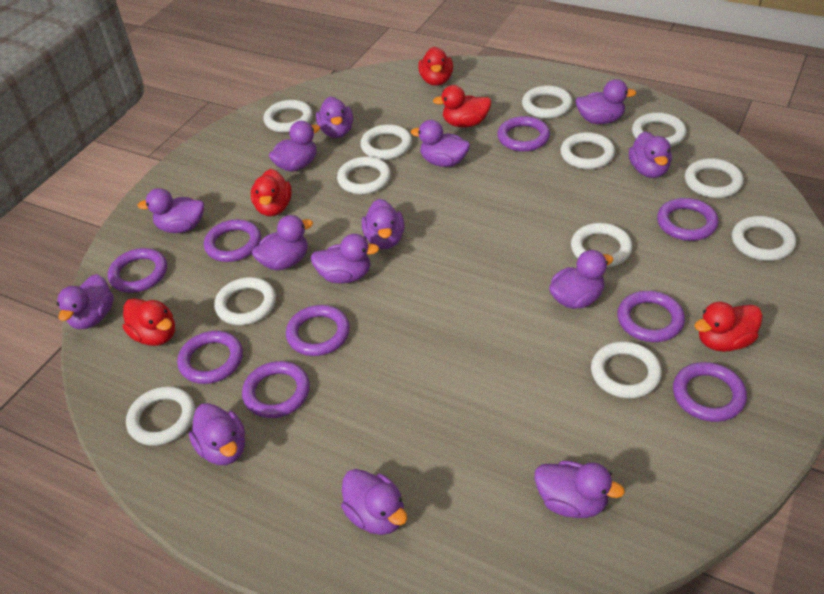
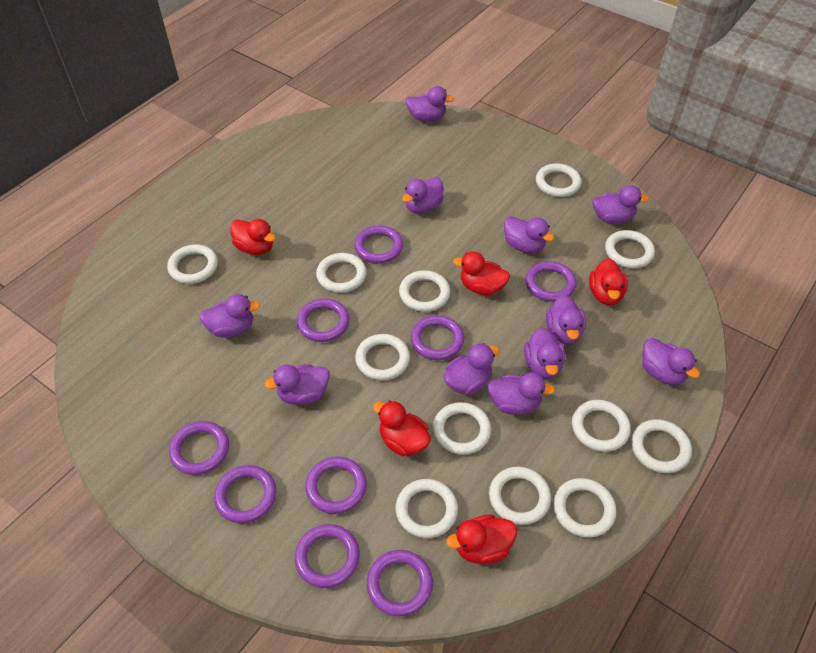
purple duck: 14 -> 11

